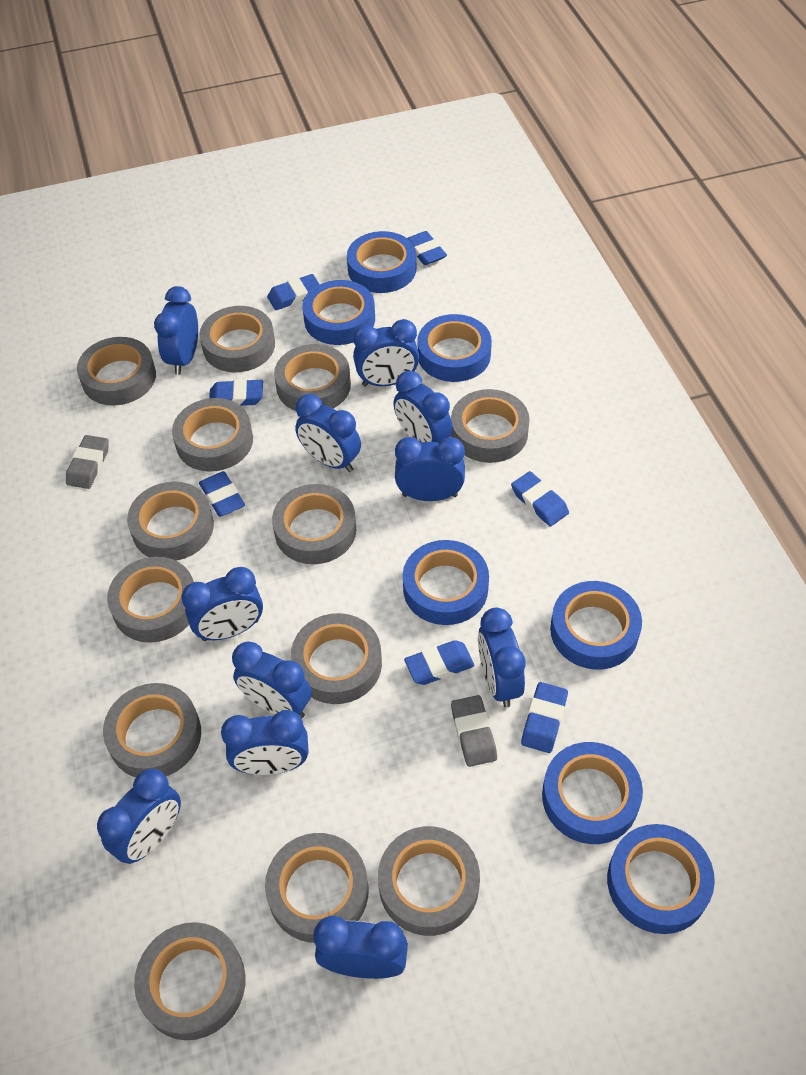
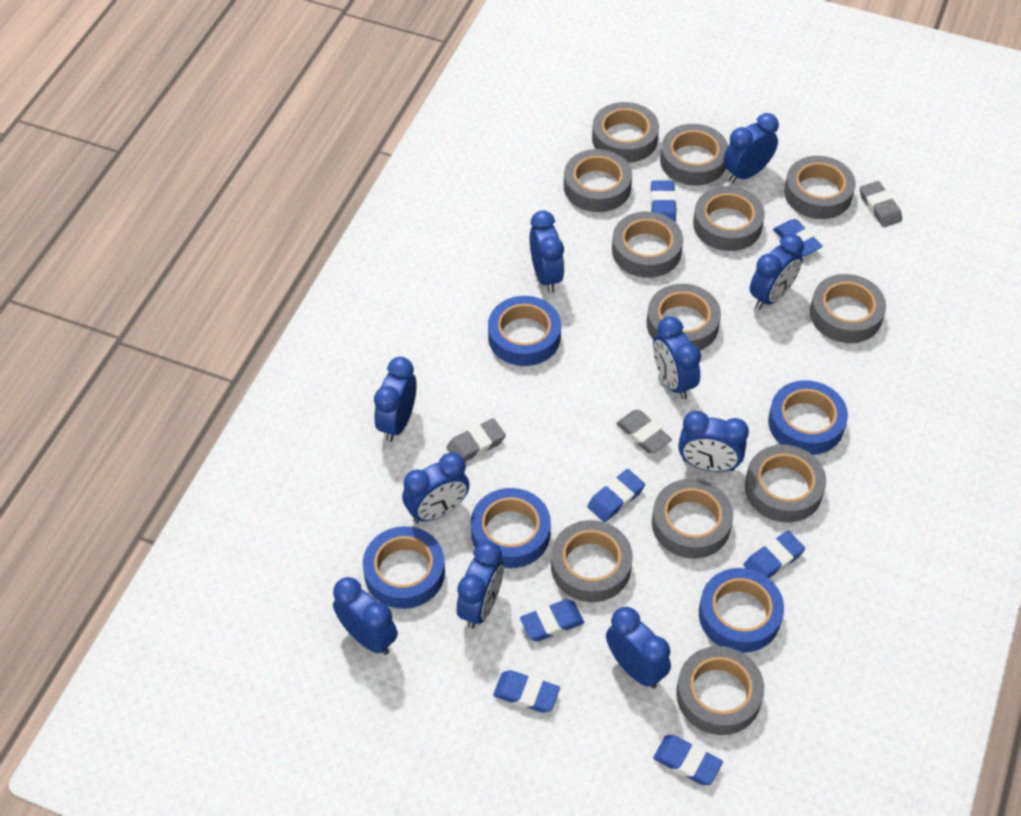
blue clock: 11 -> 10
blue tape: 7 -> 5
grey eraser: 2 -> 3
grey tape: 13 -> 12

